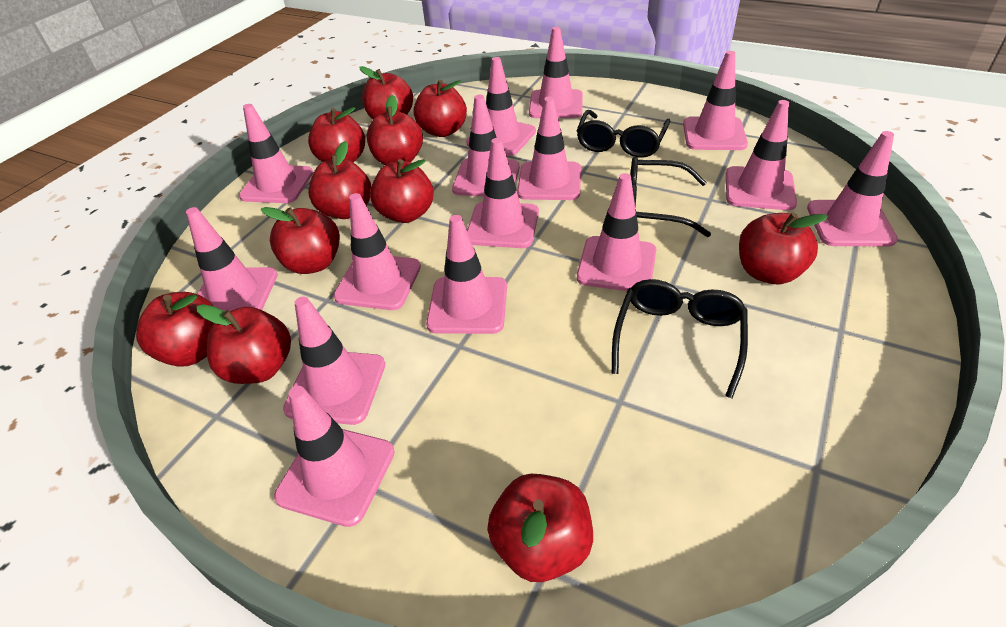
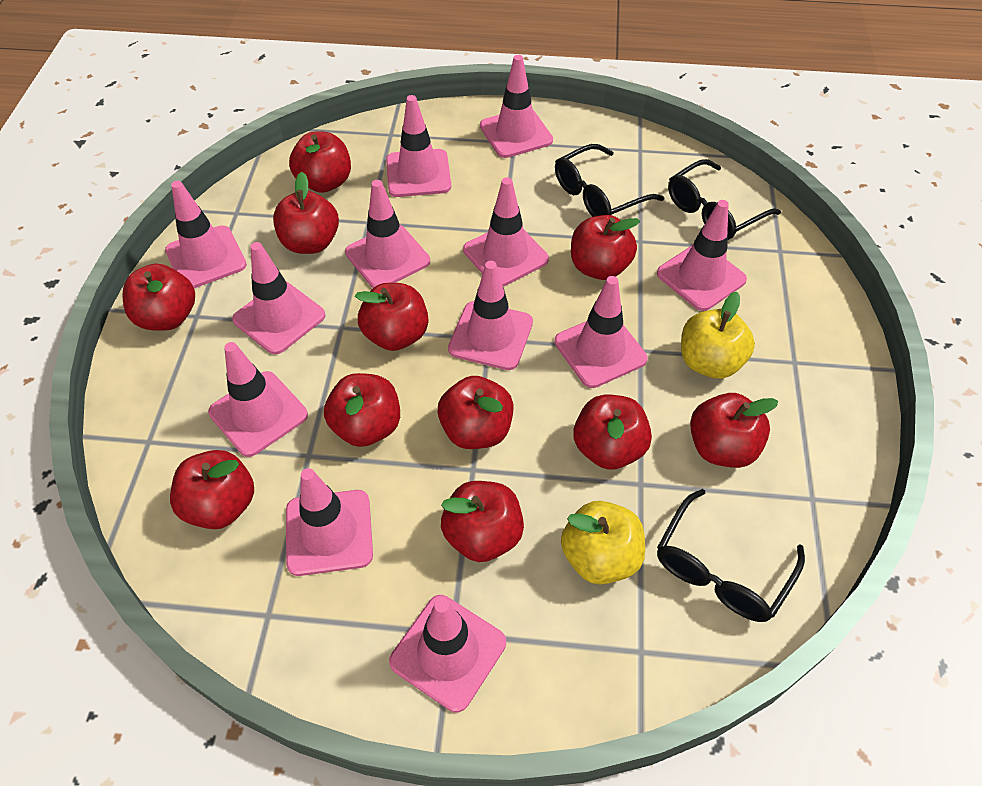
pink traffic cone: 15 -> 12
yellow apple: 0 -> 2

